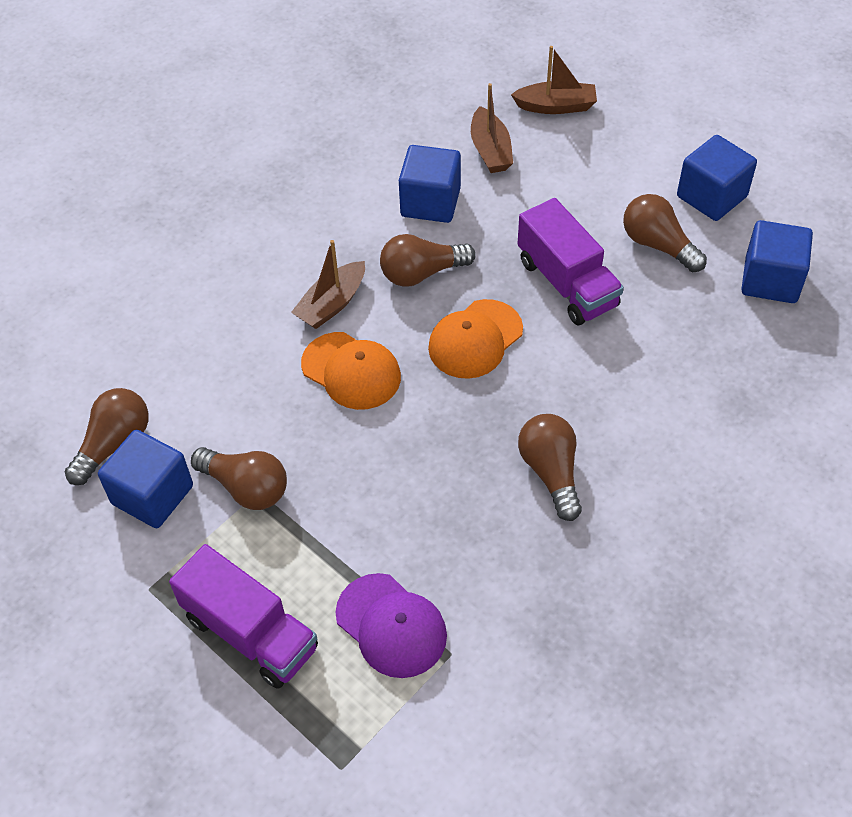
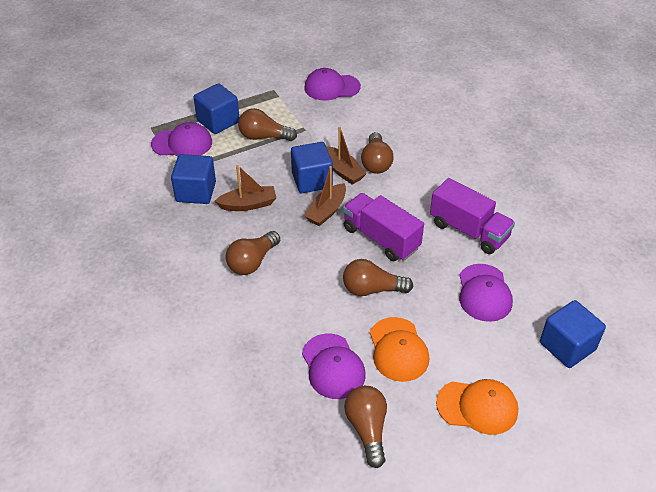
purple cap: 1 -> 4

